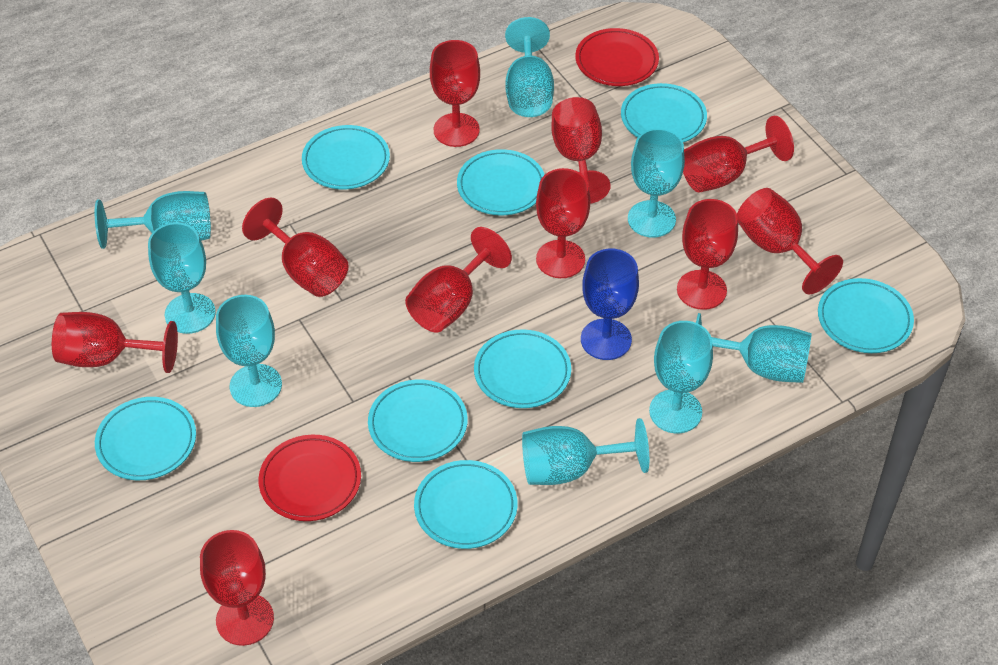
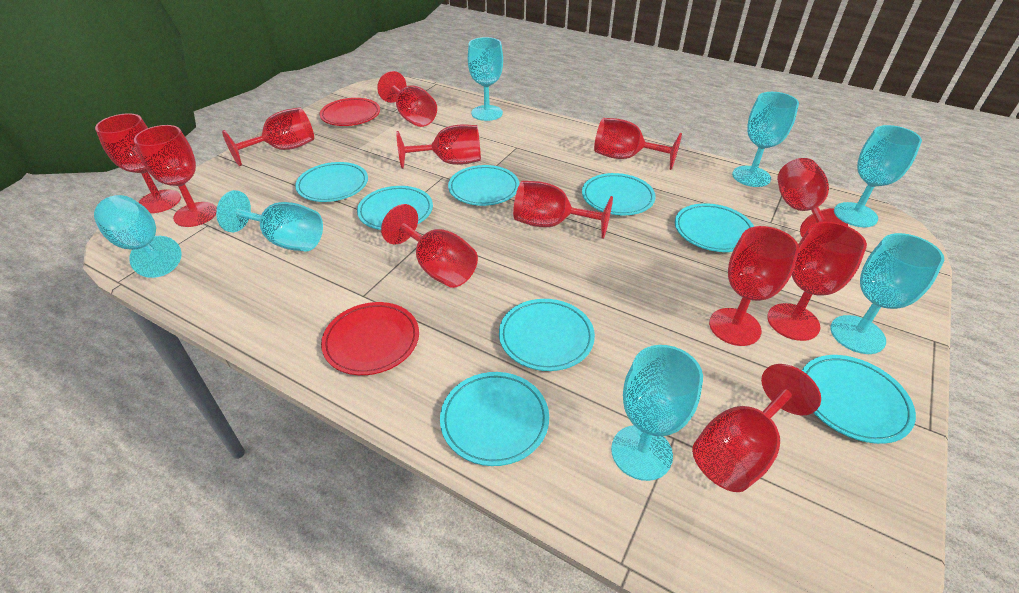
blue goblet: 1 -> 0
red goblet: 10 -> 12
turquoise goblet: 8 -> 7

